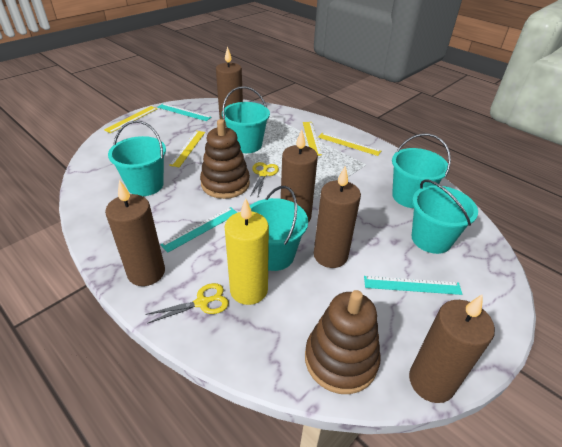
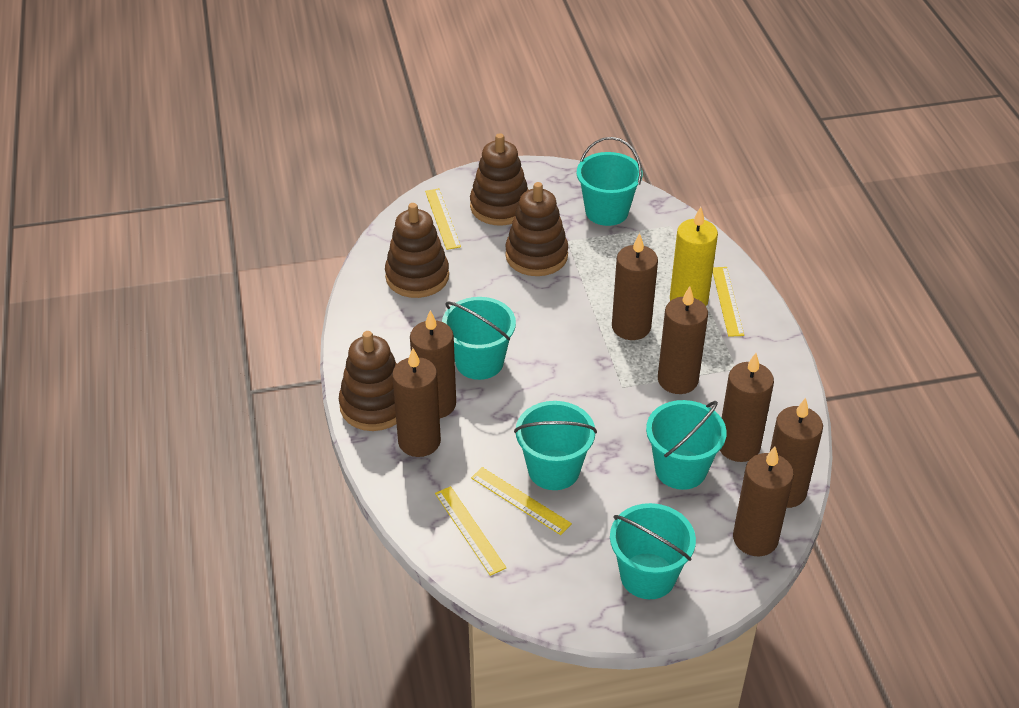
brown candle: 5 -> 7
brown stacking toy: 2 -> 4
turquoise ruler: 3 -> 0
yellow scissors: 2 -> 0

